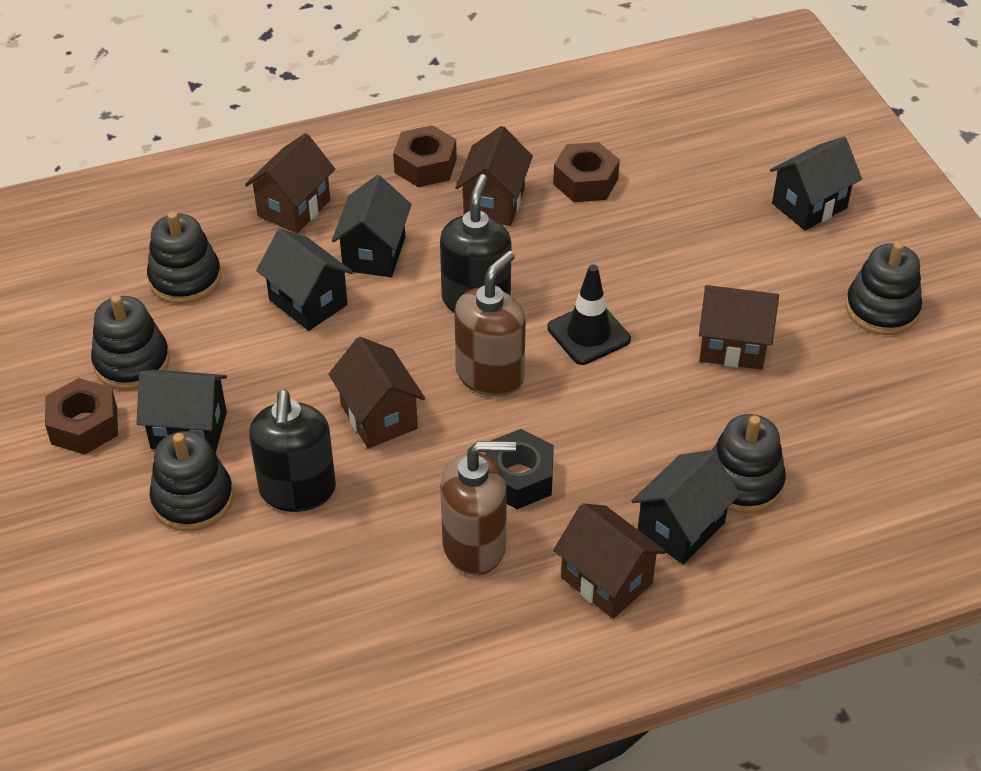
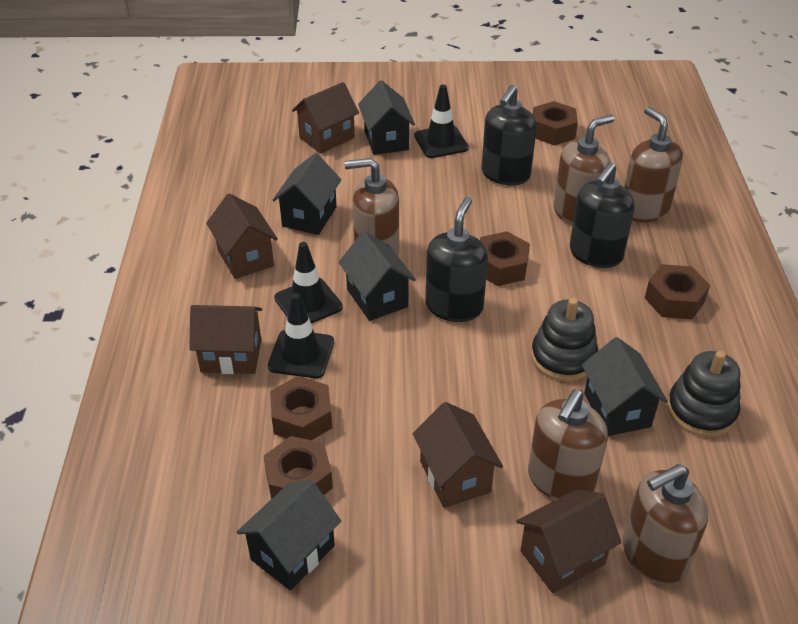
black nut: 1 -> 0
black soap dispenser: 2 -> 3
black stacking toy: 5 -> 2
black traffic cone: 1 -> 3
brown nut: 3 -> 5
brown soap dispenser: 2 -> 5

